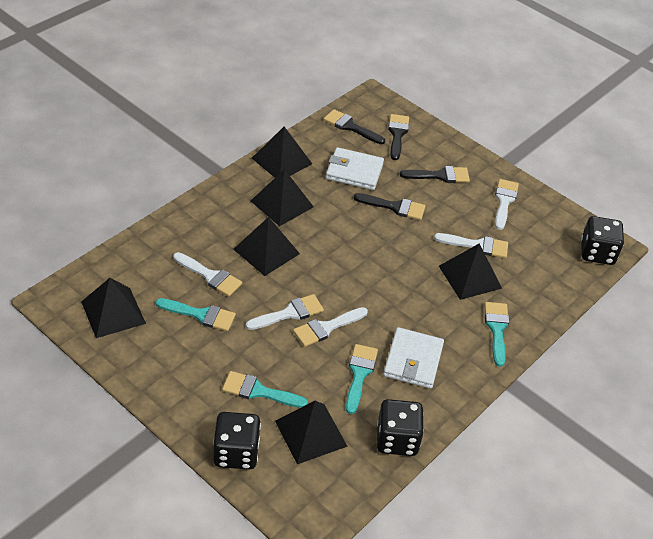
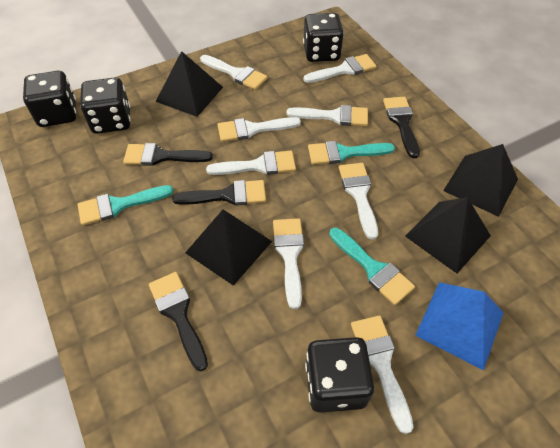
black dice: 3 -> 4
black pyramid: 6 -> 4
blue pyramid: 0 -> 1
turquoise brush: 4 -> 3
white brush: 5 -> 8
white wallet: 2 -> 0

